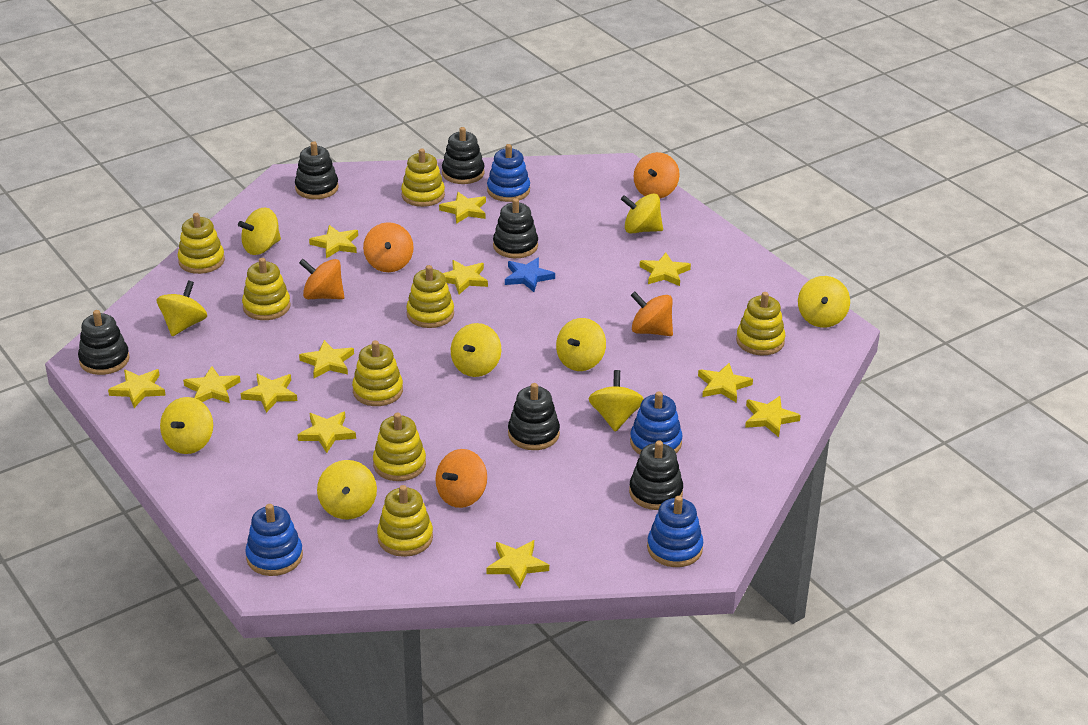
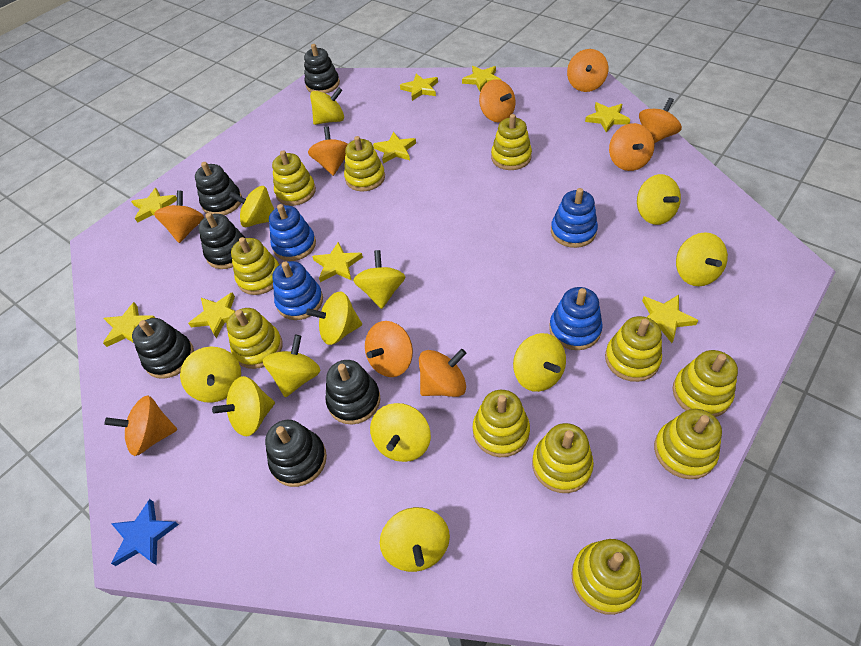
orange spinning top: 5 -> 9
yellow spinning top: 9 -> 12
yellow stacking toy: 8 -> 11
yellow star: 12 -> 9

